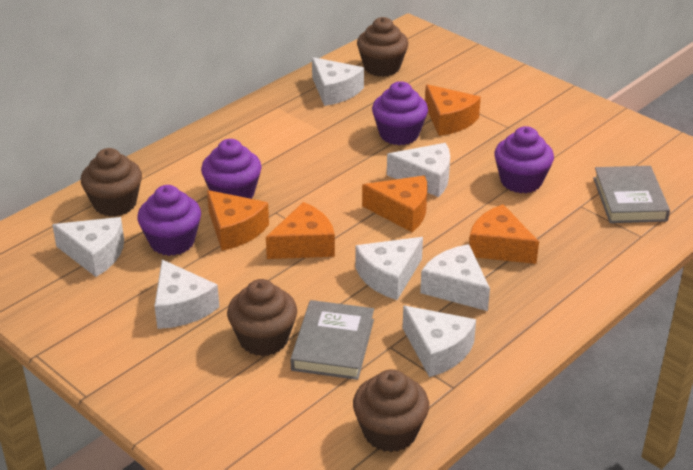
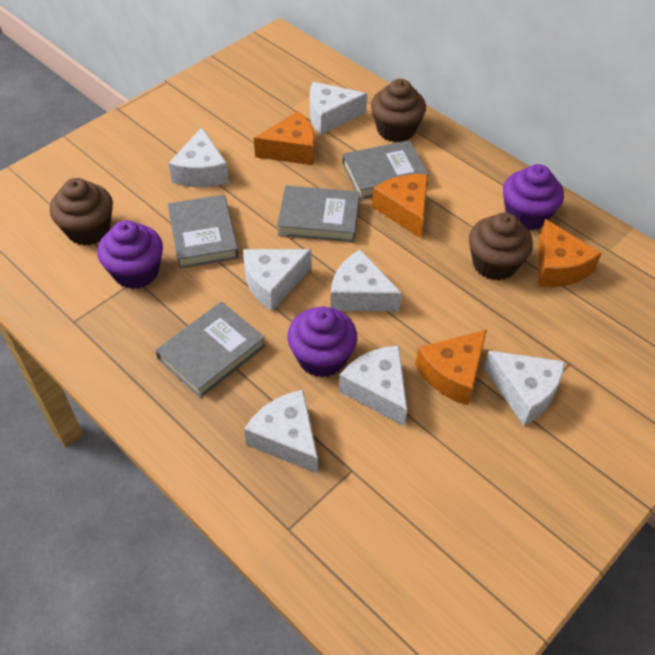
brown cupcake: 4 -> 3
grey book: 2 -> 4
orange cheese: 5 -> 4
purple cupcake: 4 -> 3

